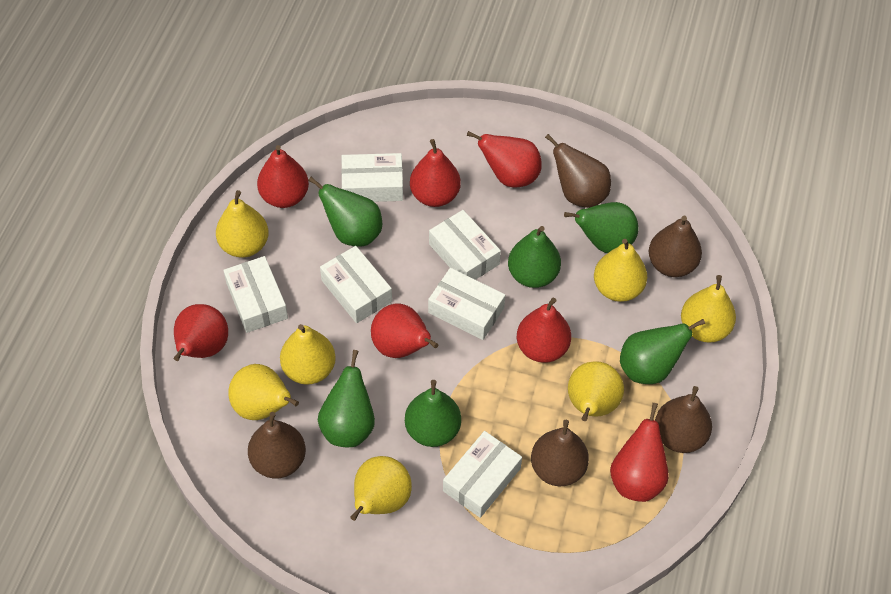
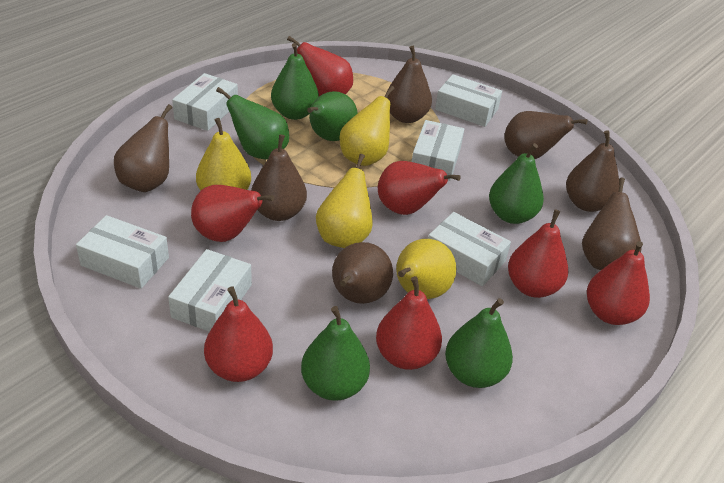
brown pear: 5 -> 7
yellow pear: 7 -> 4

